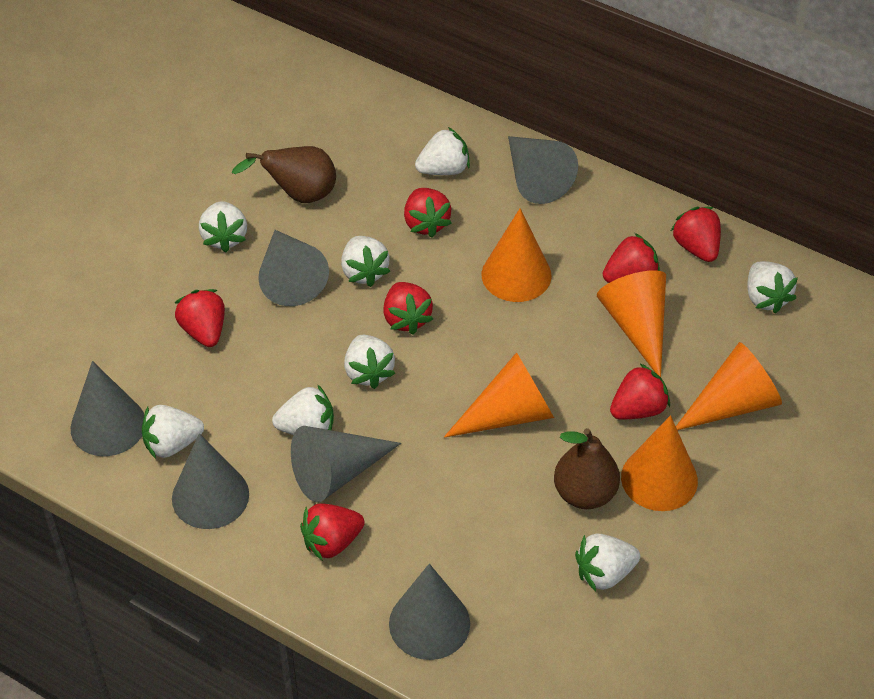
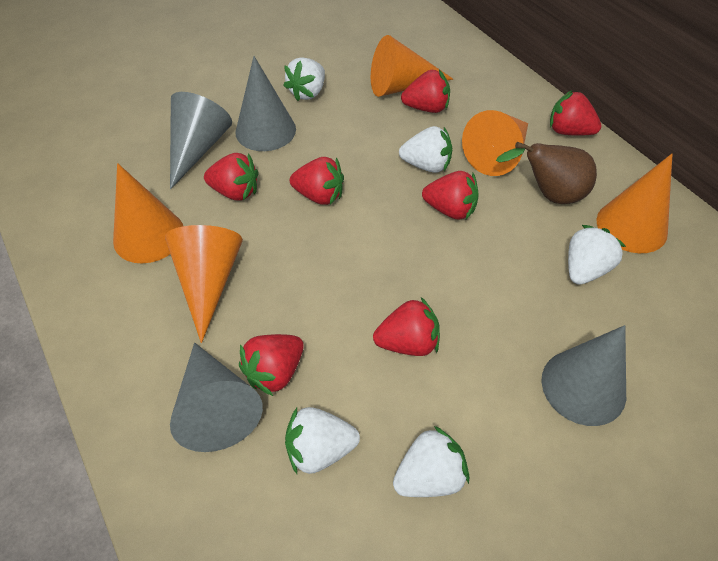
brown pear: 2 -> 1
grey cone: 6 -> 4
white strawberry: 8 -> 5

